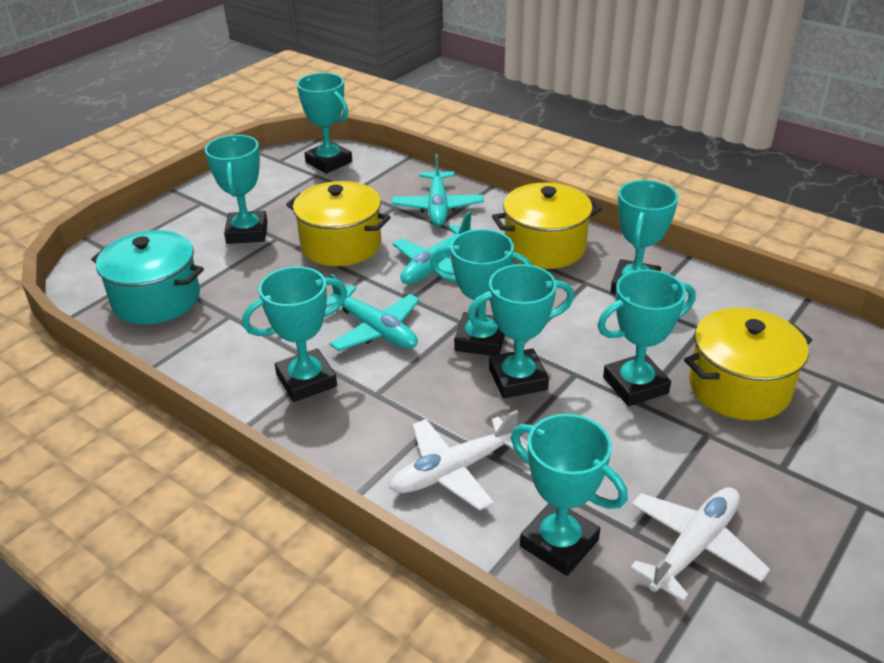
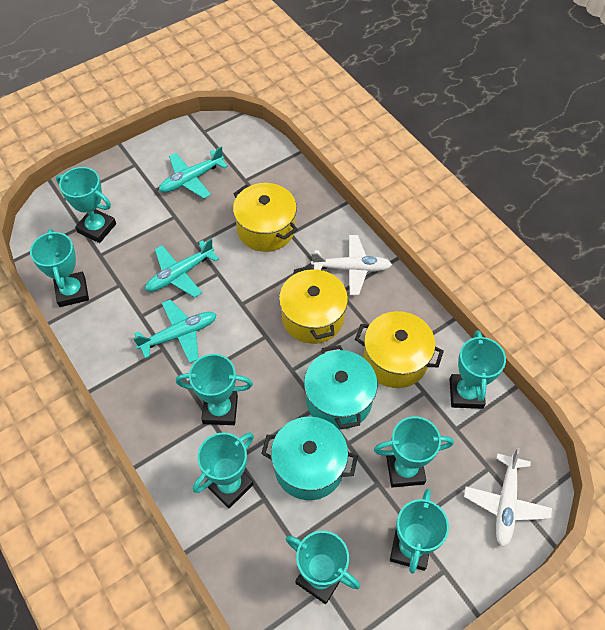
turquoise pot: 1 -> 2

